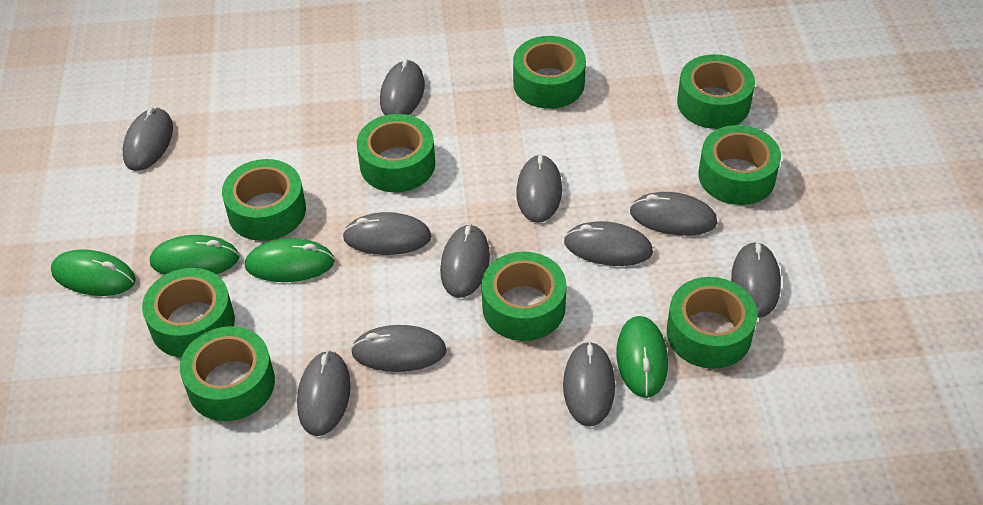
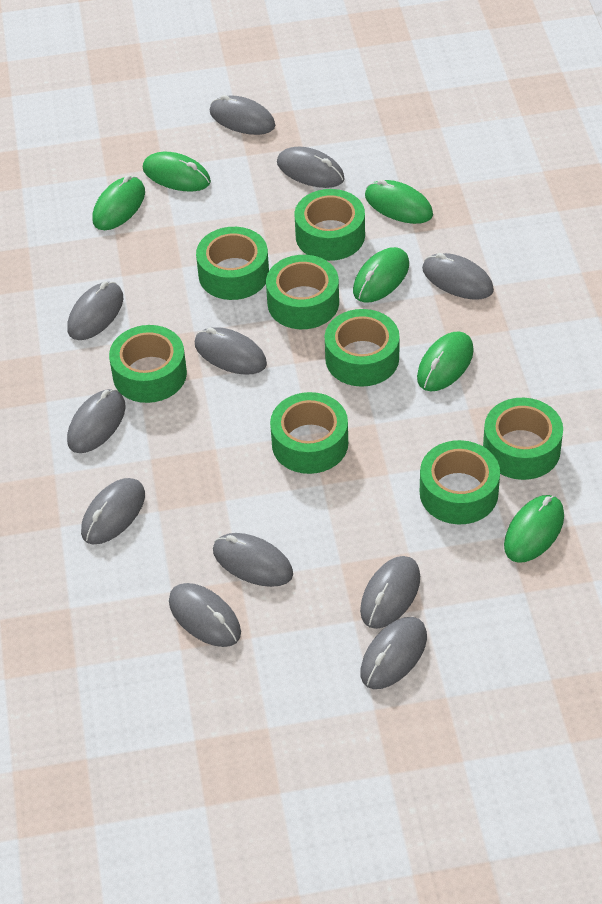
green mouse: 4 -> 6
green tape: 9 -> 8

